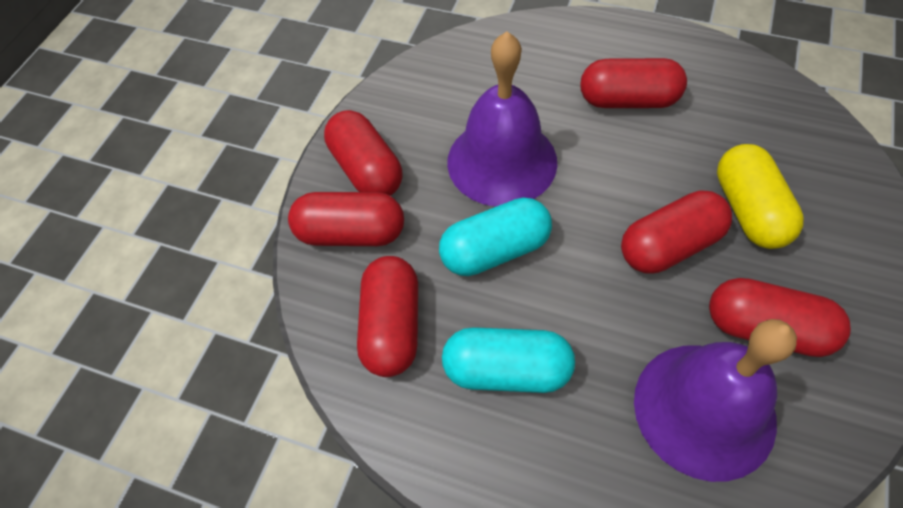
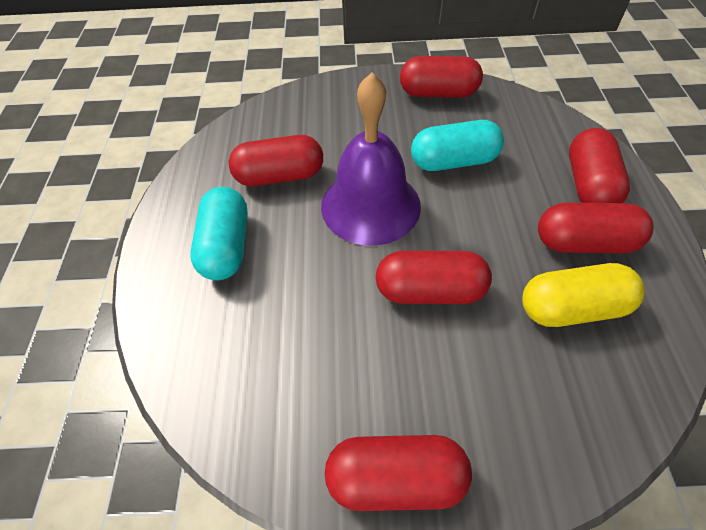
purple bell: 2 -> 1

